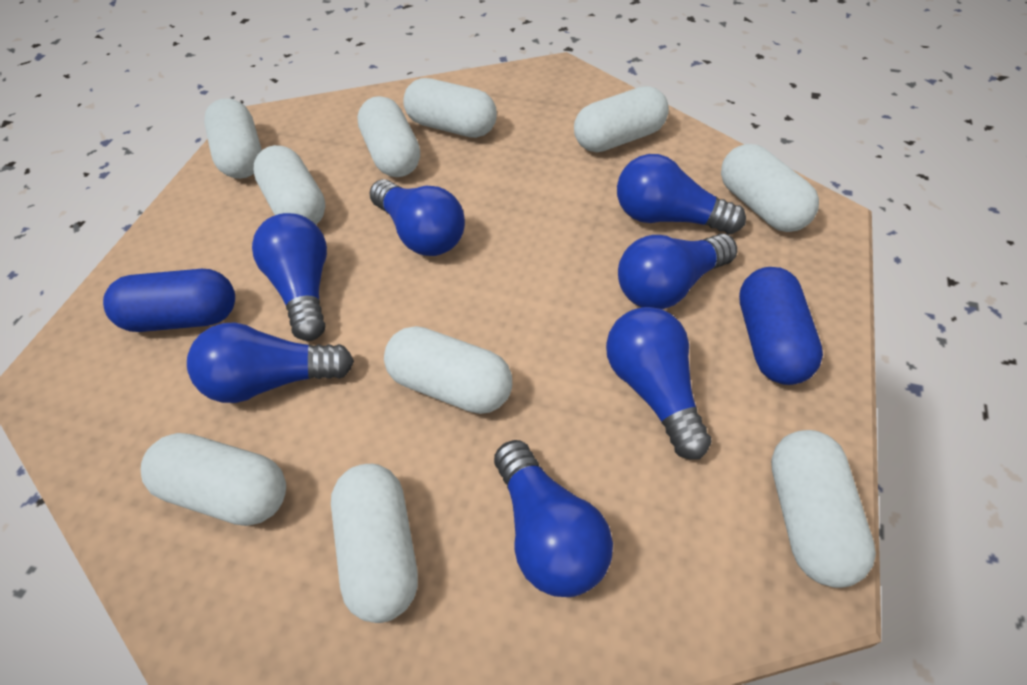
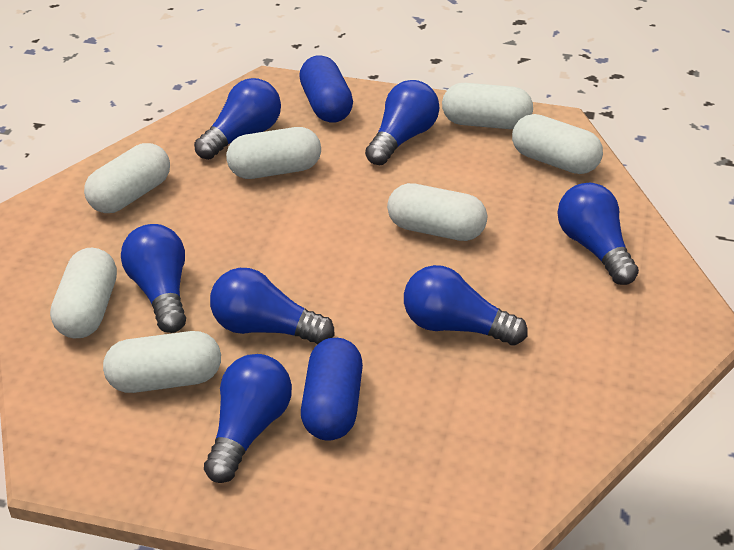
white capsule: 10 -> 7

